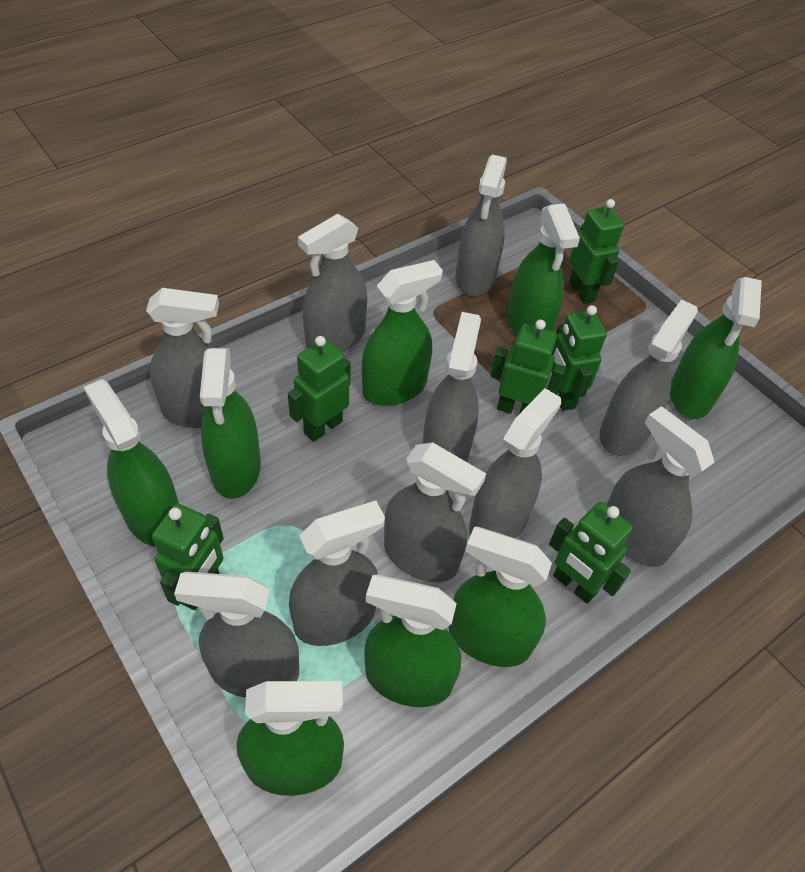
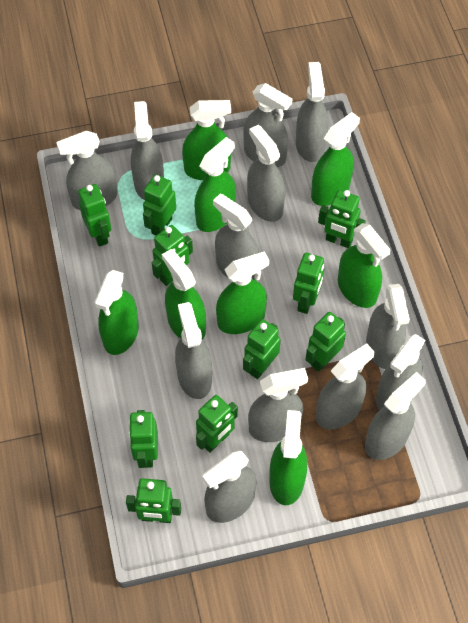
green robot: 6 -> 10
grey spray bottle: 10 -> 13

